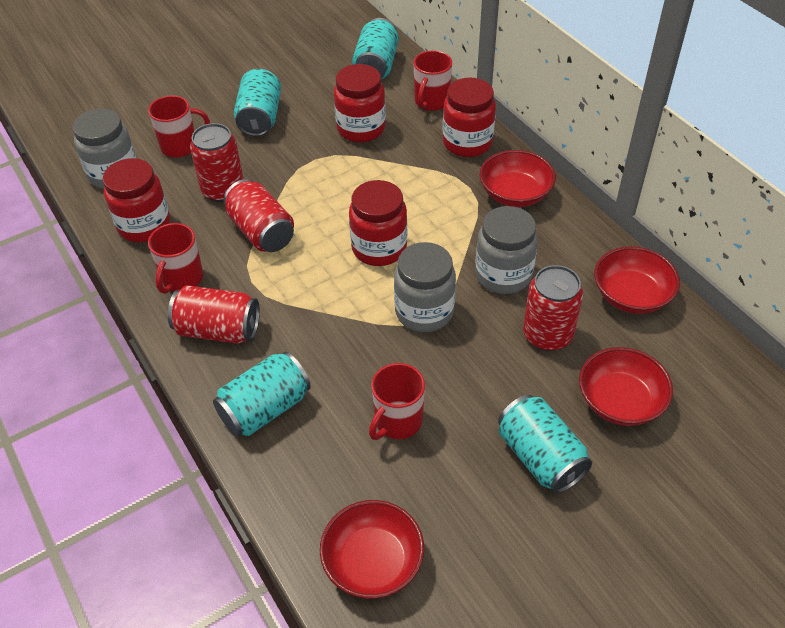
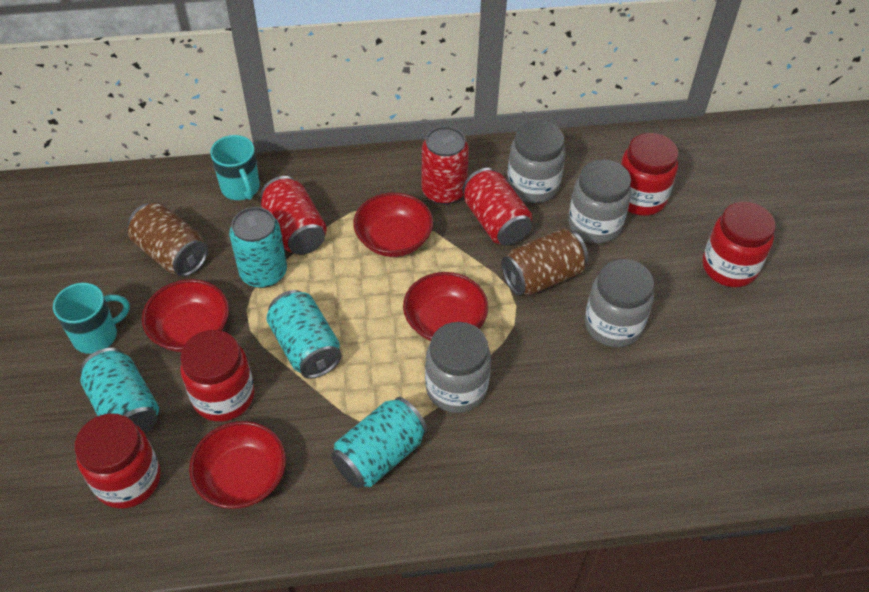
brown can: 0 -> 2
grey jar: 3 -> 4
red can: 4 -> 3
red mug: 4 -> 0
turquoise mug: 0 -> 2

